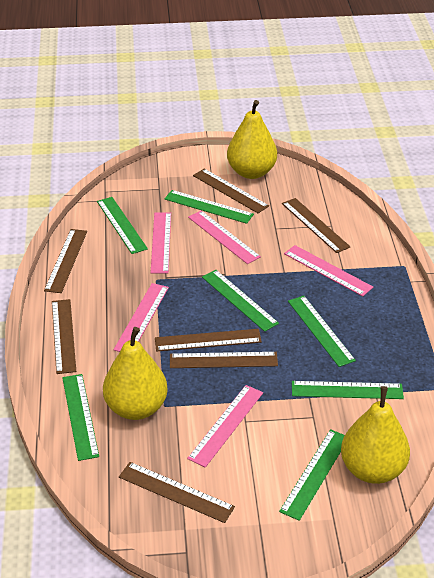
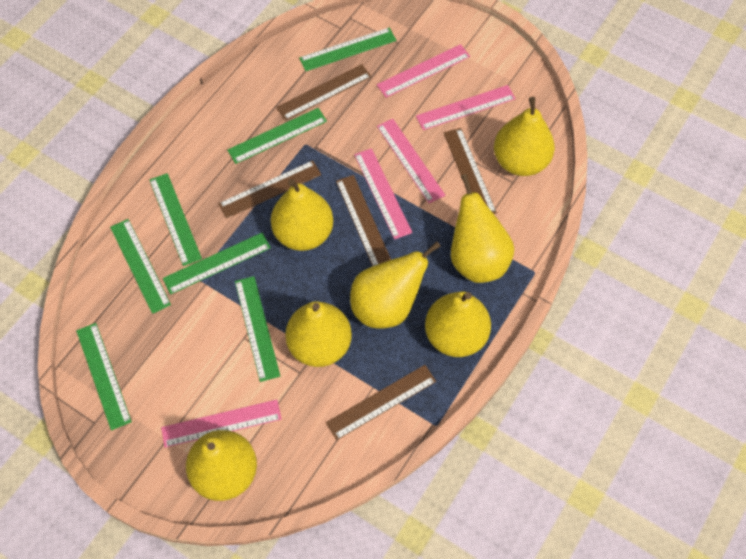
brown ruler: 7 -> 5
yellow pear: 3 -> 7

